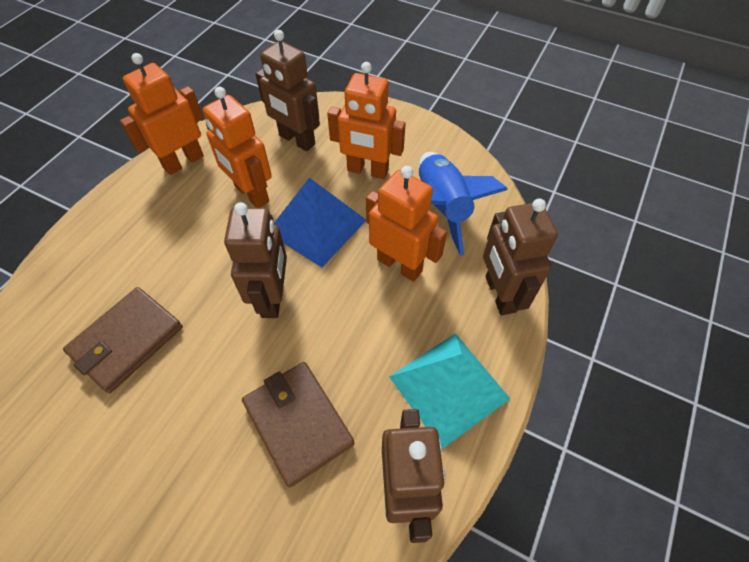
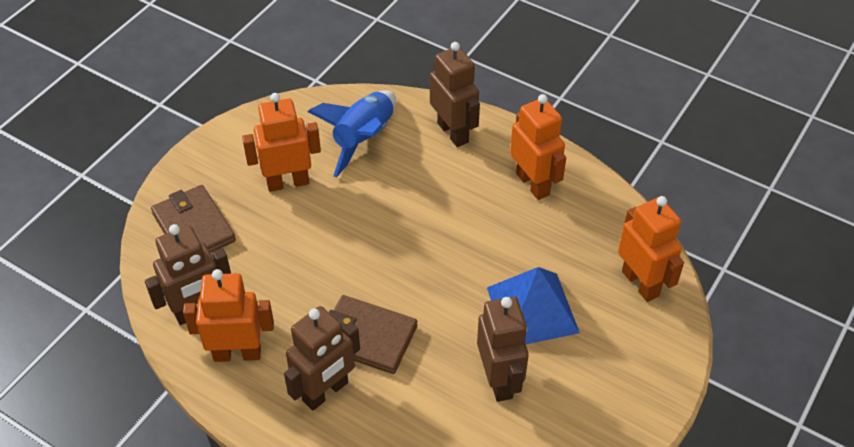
turquoise pyramid: 1 -> 0

